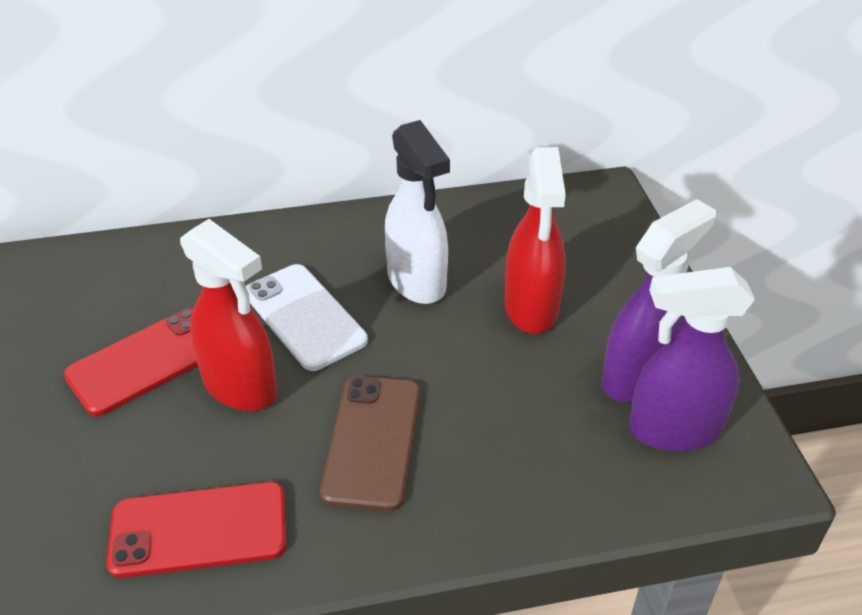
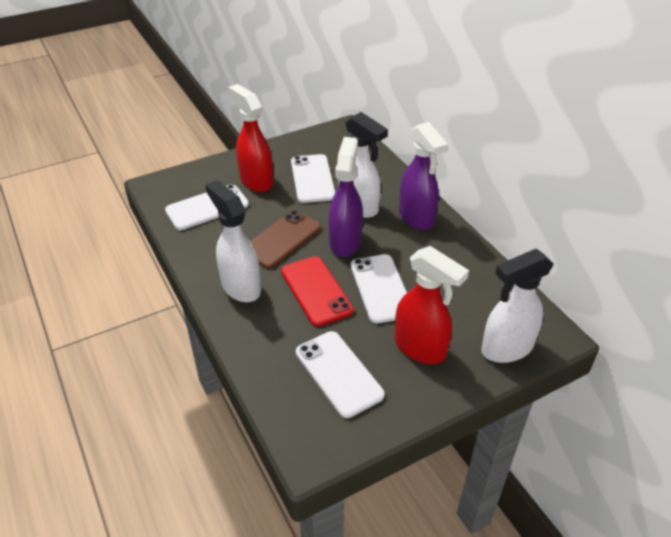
red phone: 2 -> 1
white phone: 1 -> 4
white spray bottle: 1 -> 3

